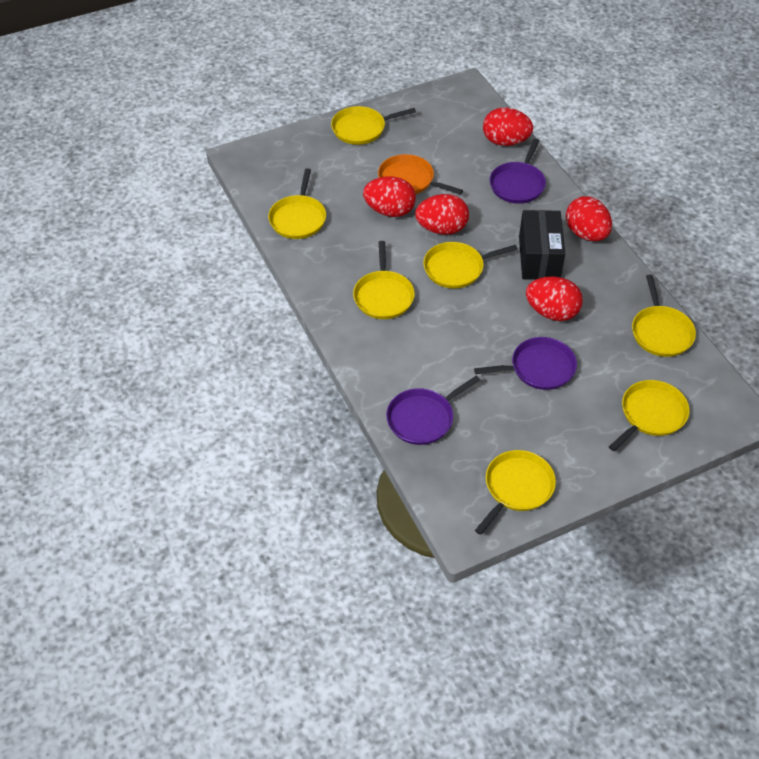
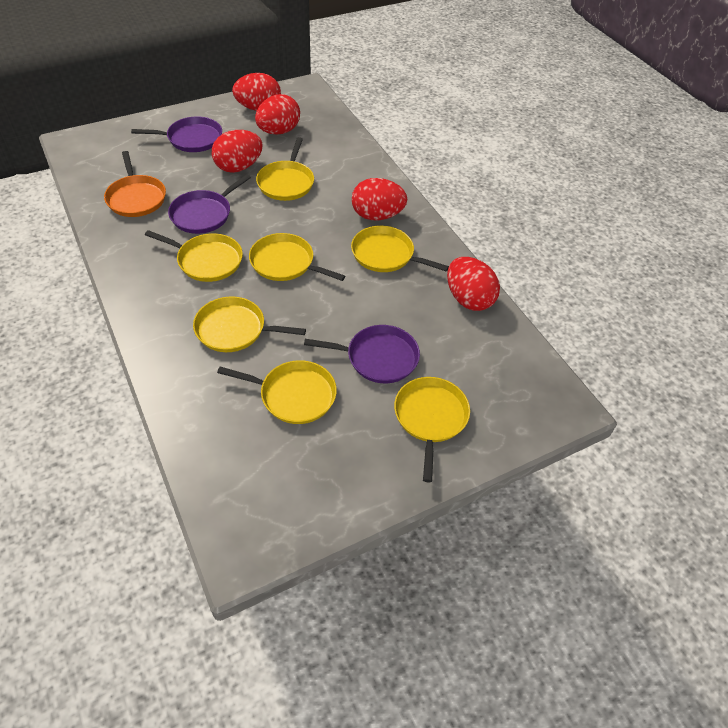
black box: 1 -> 0

